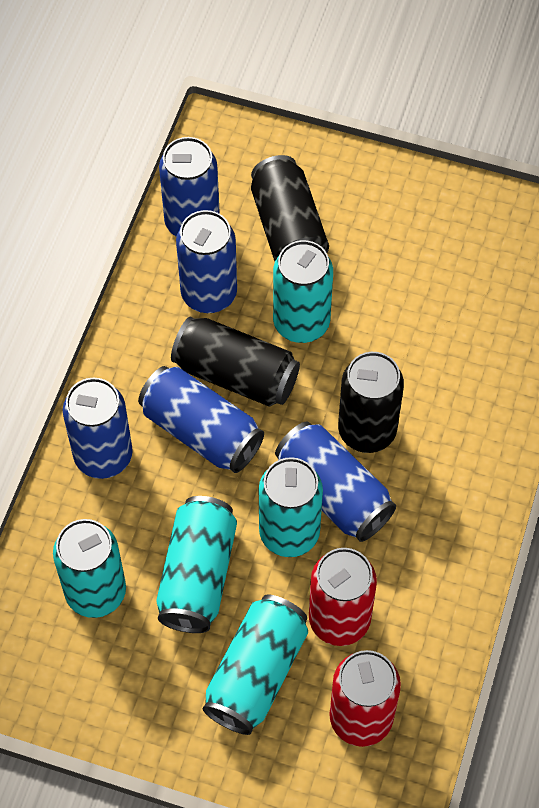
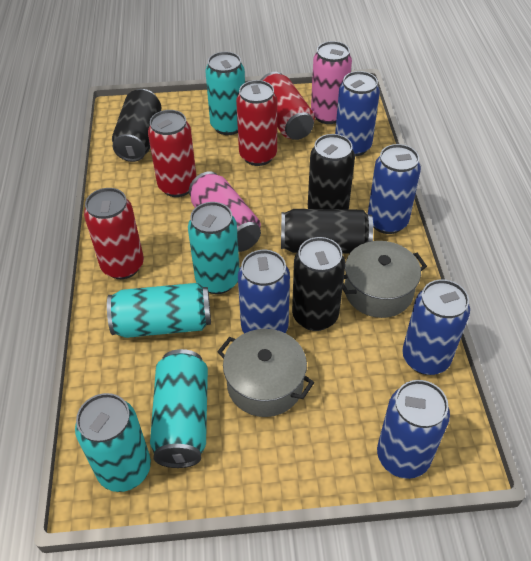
black can: 3 -> 4
grey pot: 0 -> 2
pink can: 0 -> 2
red can: 2 -> 4

